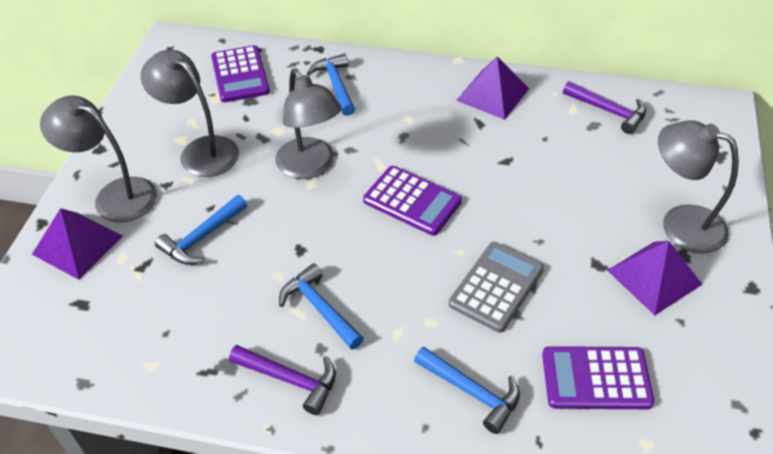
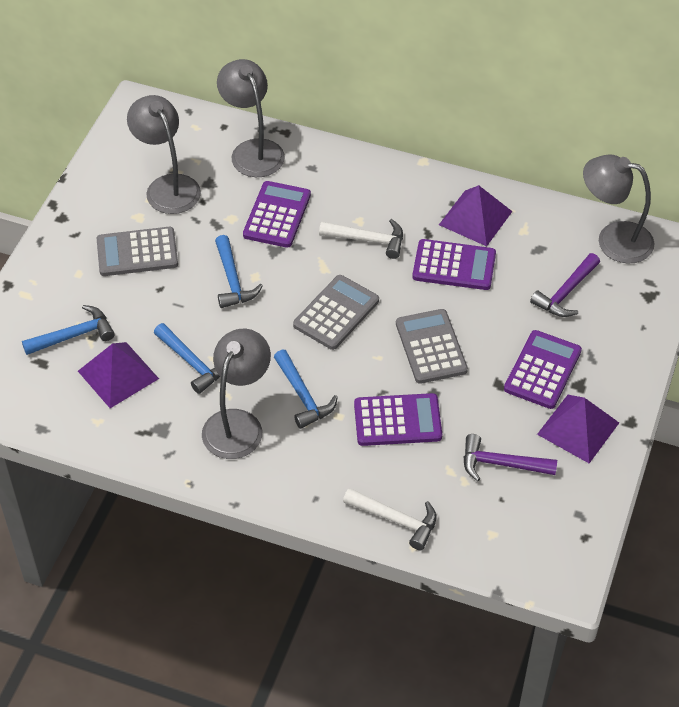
grey calculator: 1 -> 3
purple calculator: 3 -> 4
white hammer: 0 -> 2

